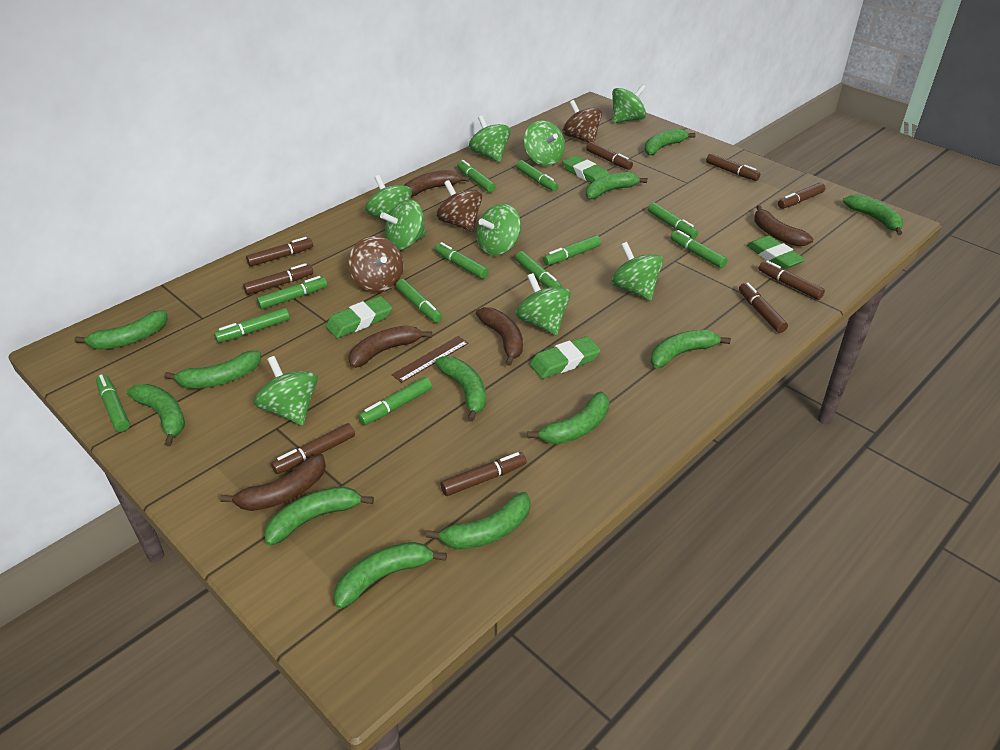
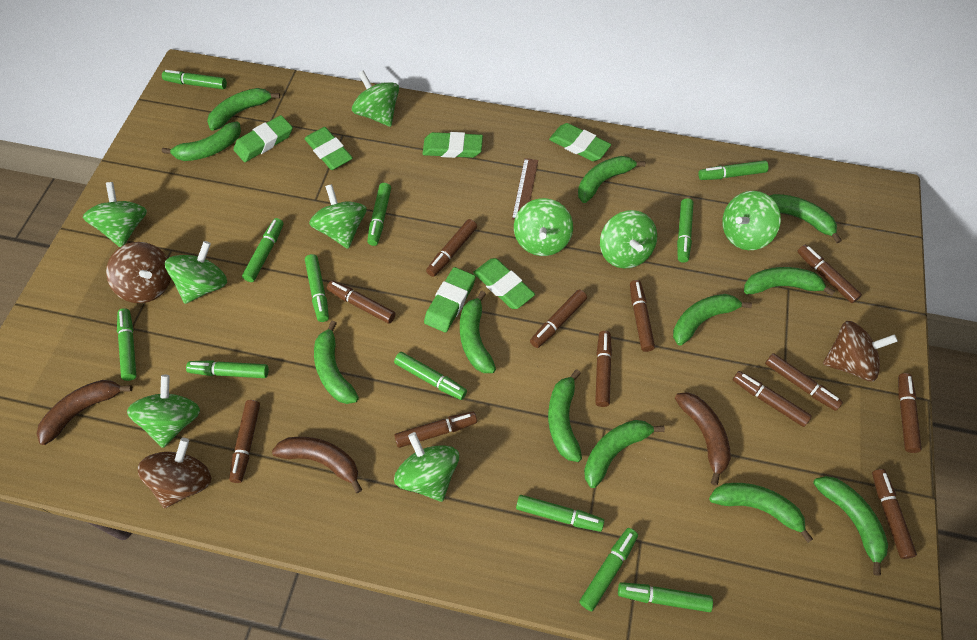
brown banana: 5 -> 3
brown marker: 9 -> 12
green eraser: 4 -> 6

